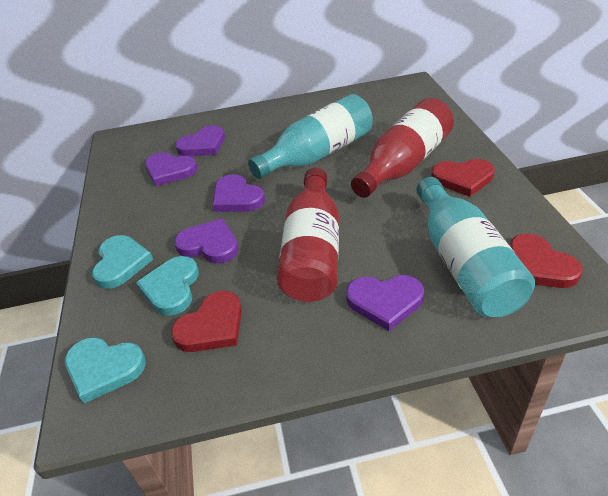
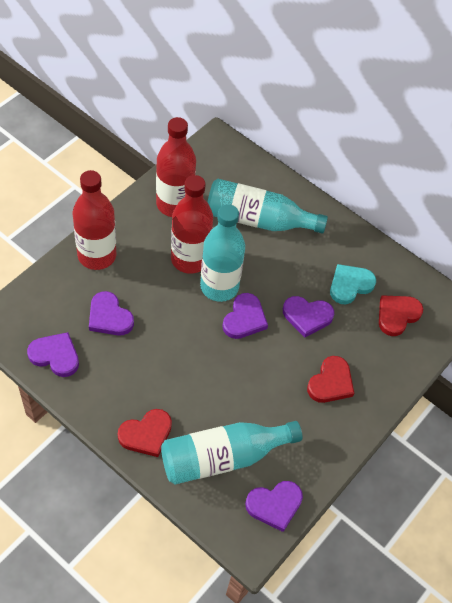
red bottle: 2 -> 3
turquoise bottle: 2 -> 3
turquoise heart: 3 -> 1

